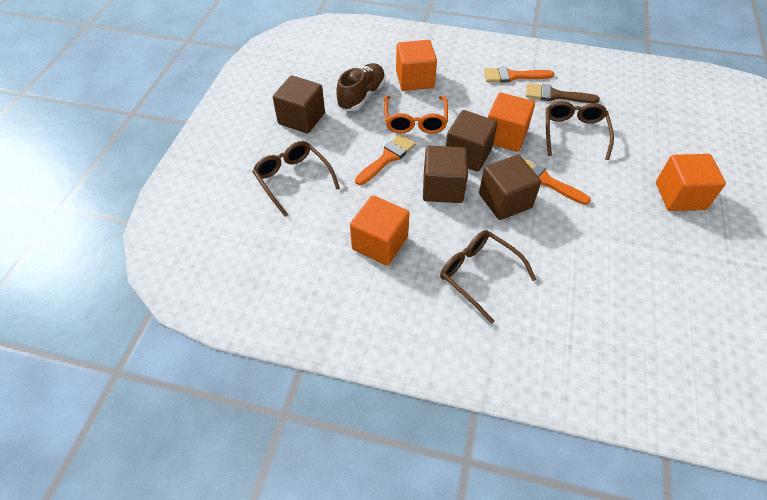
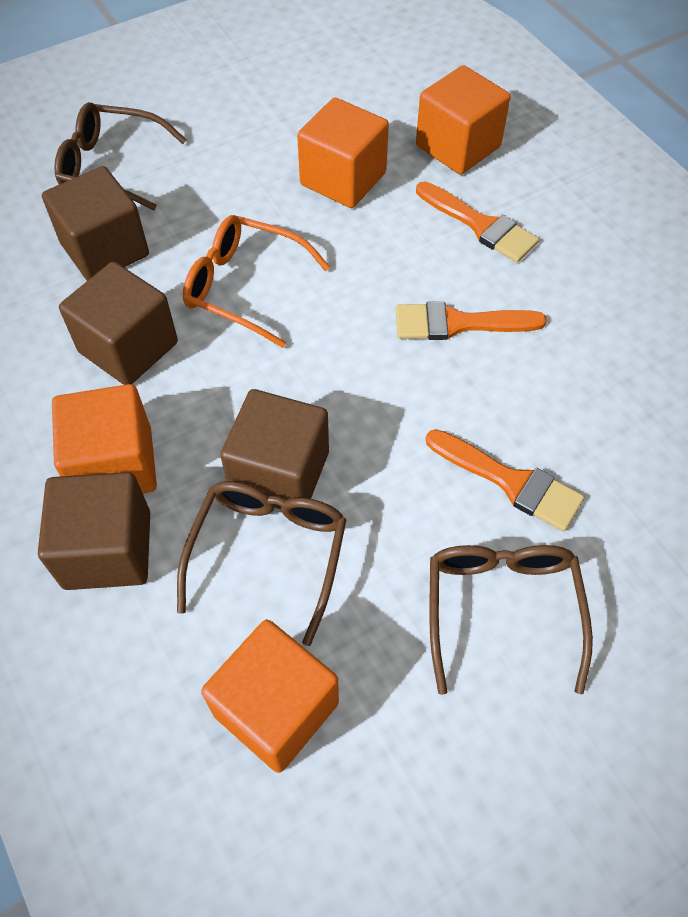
brown brush: 1 -> 0
brown shoe: 1 -> 0

